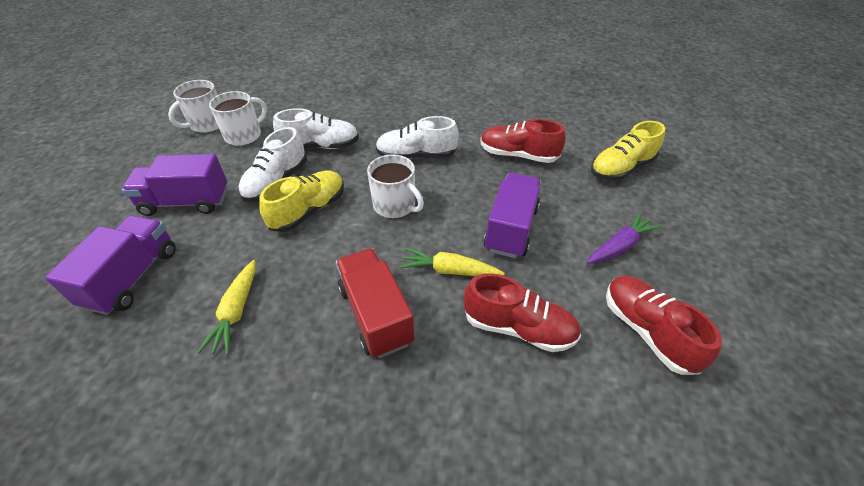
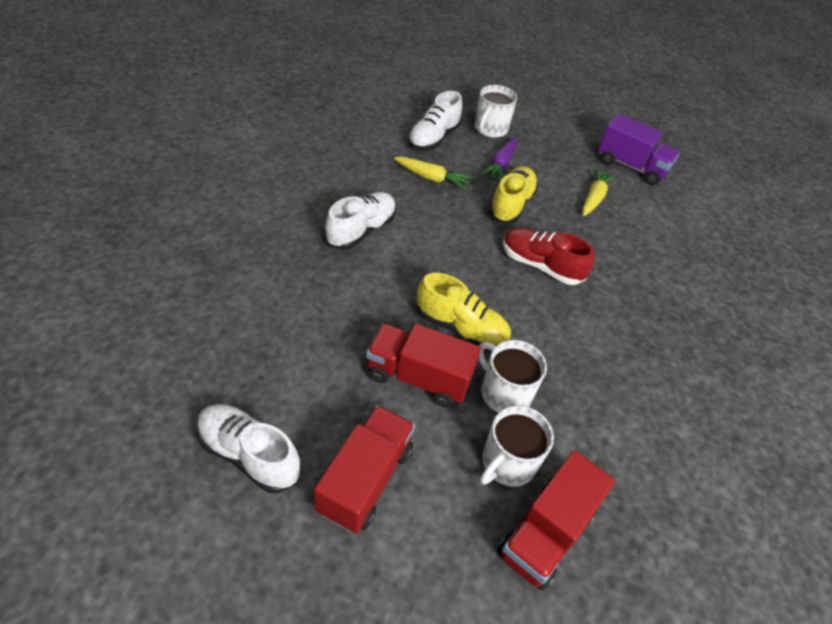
purple truck: 3 -> 1
red shoe: 3 -> 1
red truck: 1 -> 3

